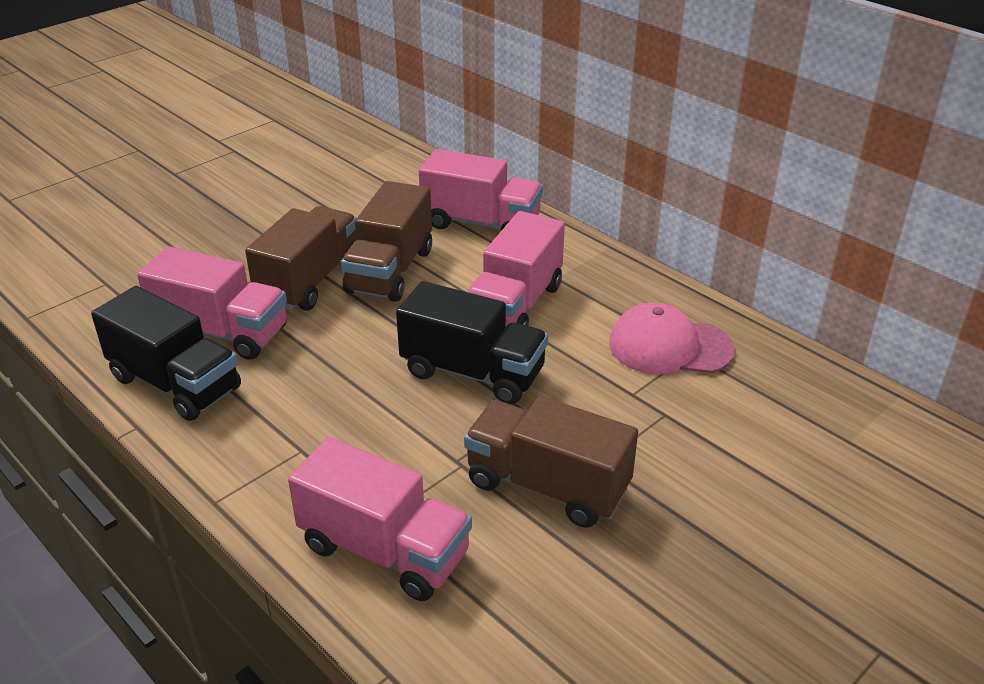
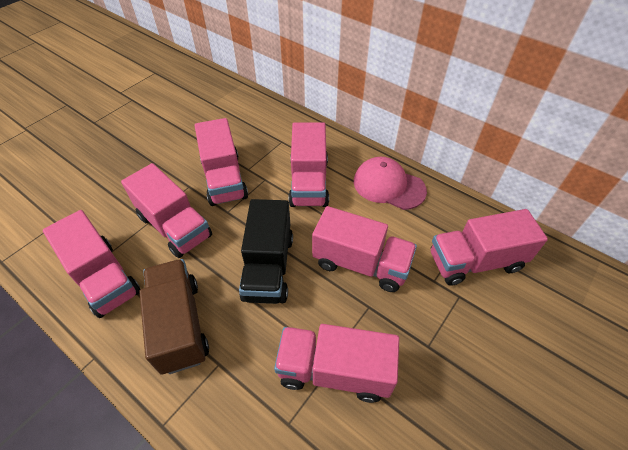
black truck: 2 -> 1
brown truck: 3 -> 1
pink truck: 4 -> 7

